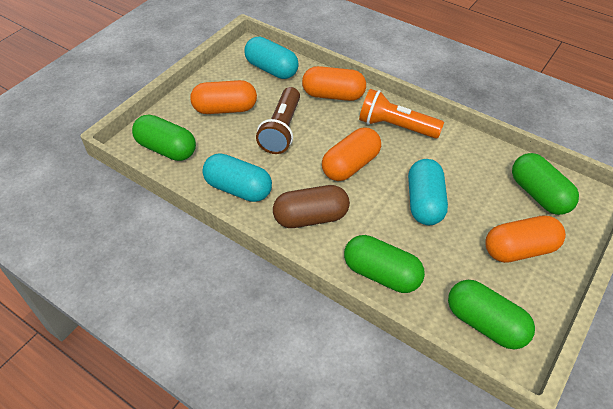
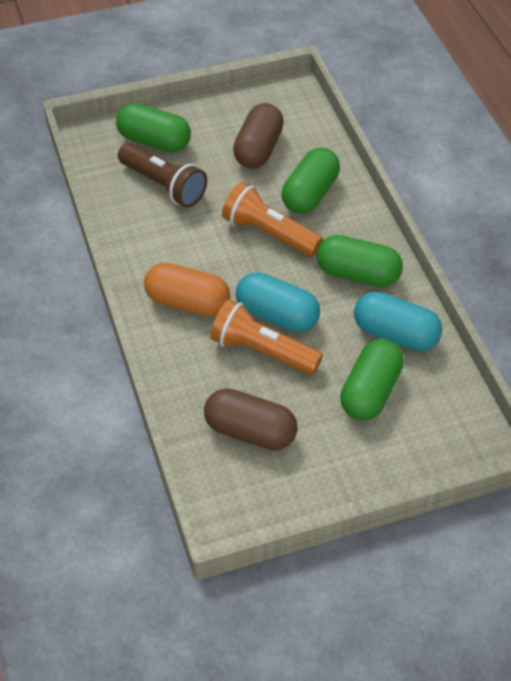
brown capsule: 1 -> 2
orange capsule: 4 -> 1
orange flashlight: 1 -> 2
turquoise capsule: 3 -> 2

